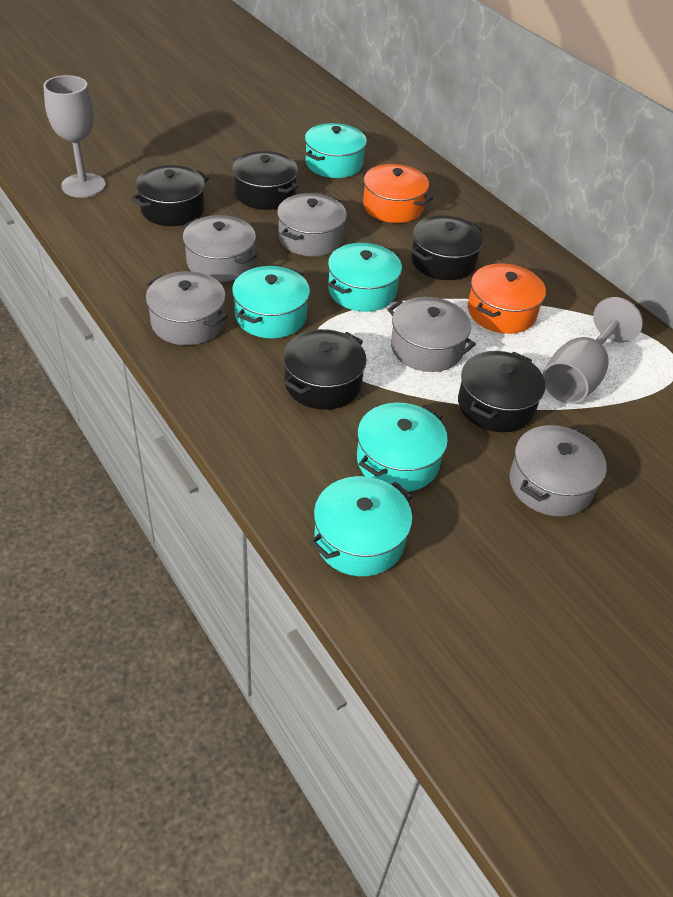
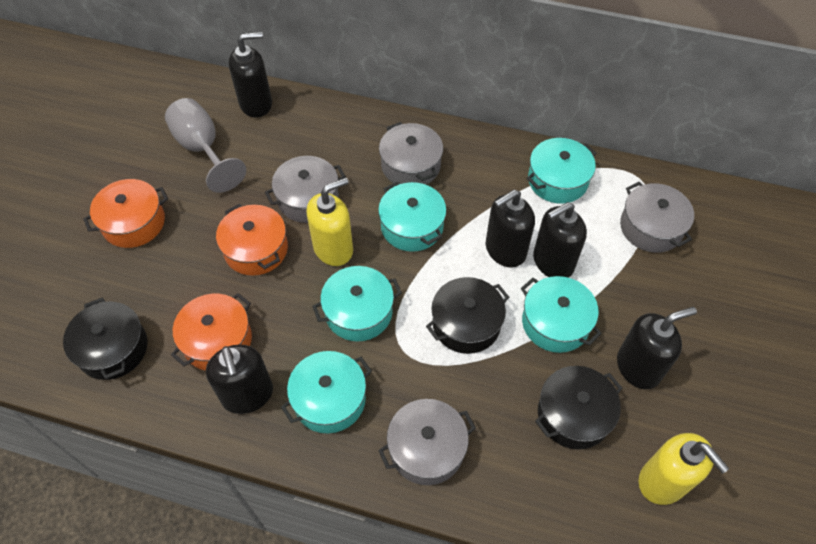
black pot: 5 -> 3
black soap dispenser: 0 -> 5
grey goblet: 2 -> 1
grey pot: 5 -> 4
orange pot: 2 -> 3
yellow soap dispenser: 0 -> 2

